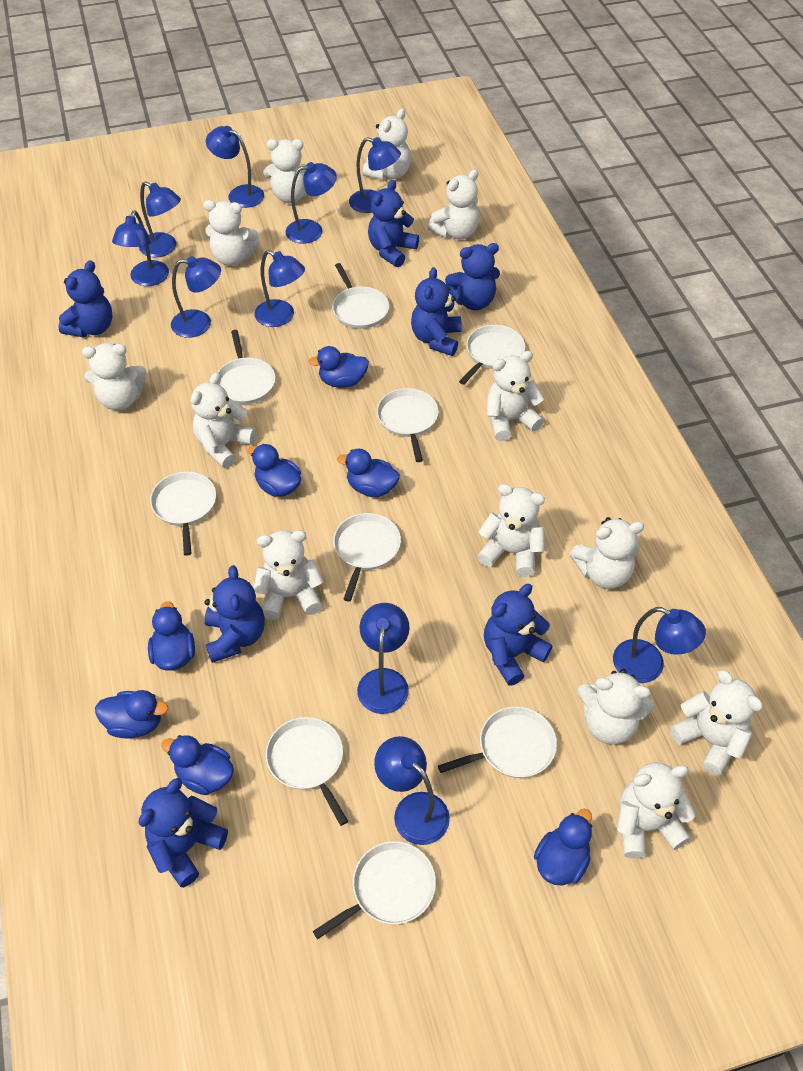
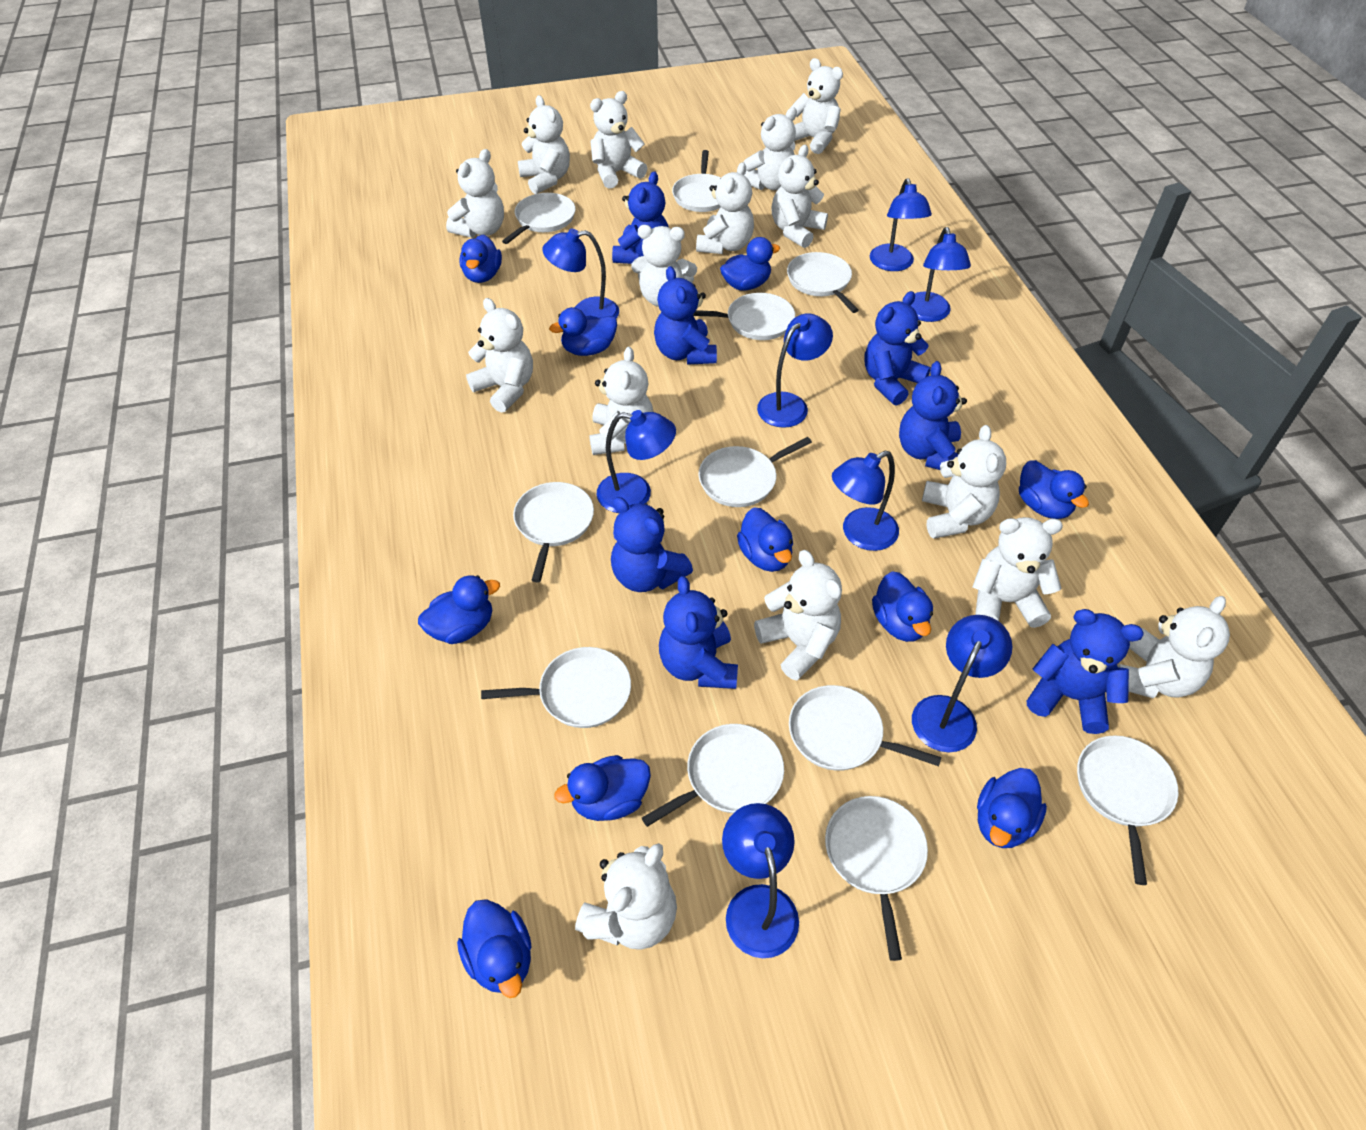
blue duck: 7 -> 10
blue lamp: 10 -> 8
white pan: 9 -> 11
white teddy bear: 13 -> 15

